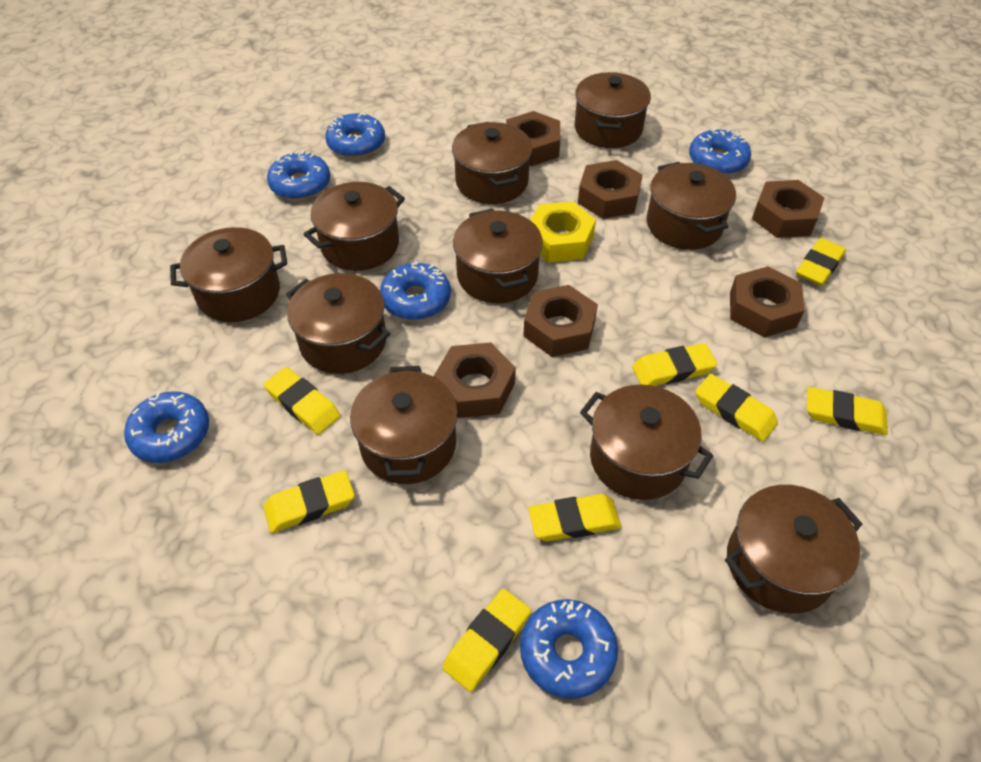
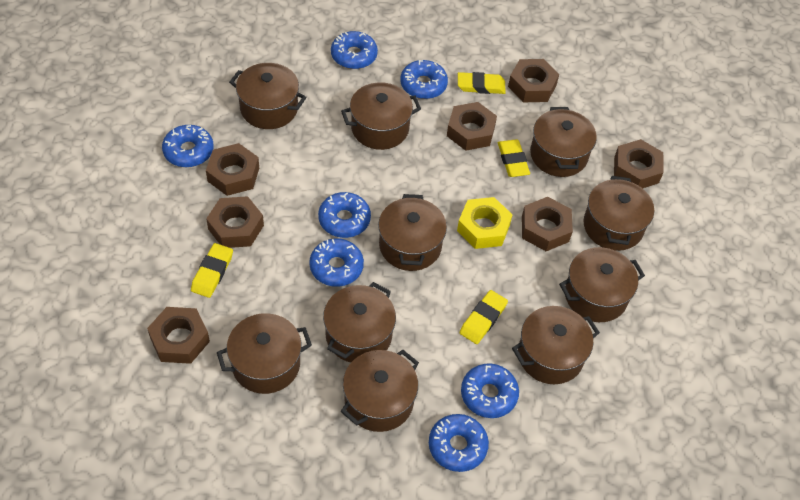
blue donut: 6 -> 7
brown nut: 6 -> 7
yellow eraser: 8 -> 4

